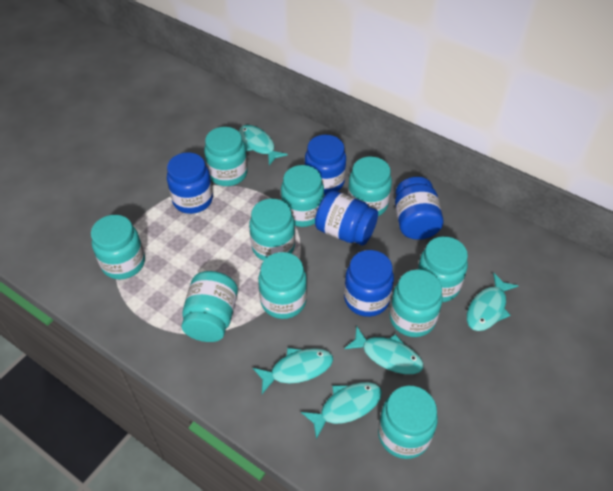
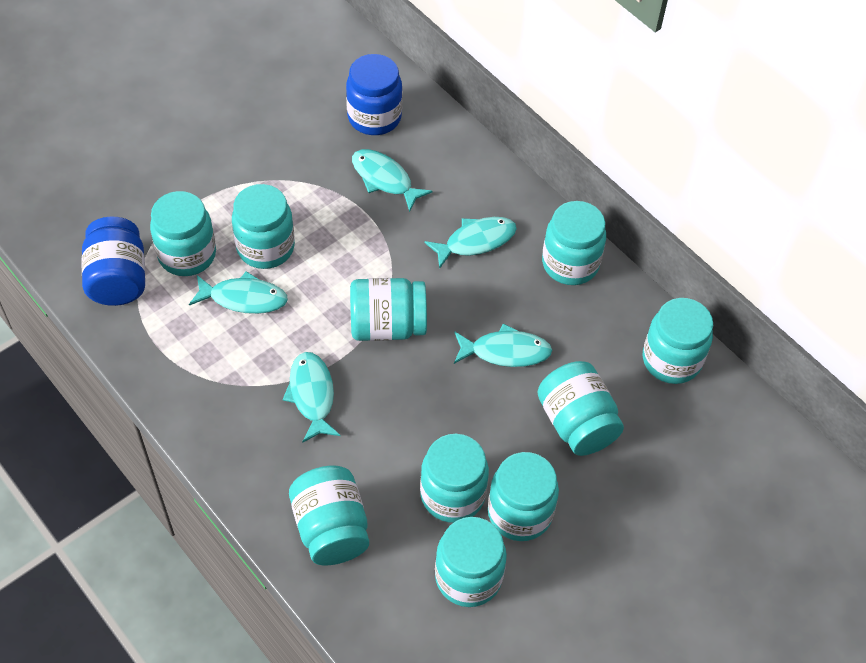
blue jar: 5 -> 2

